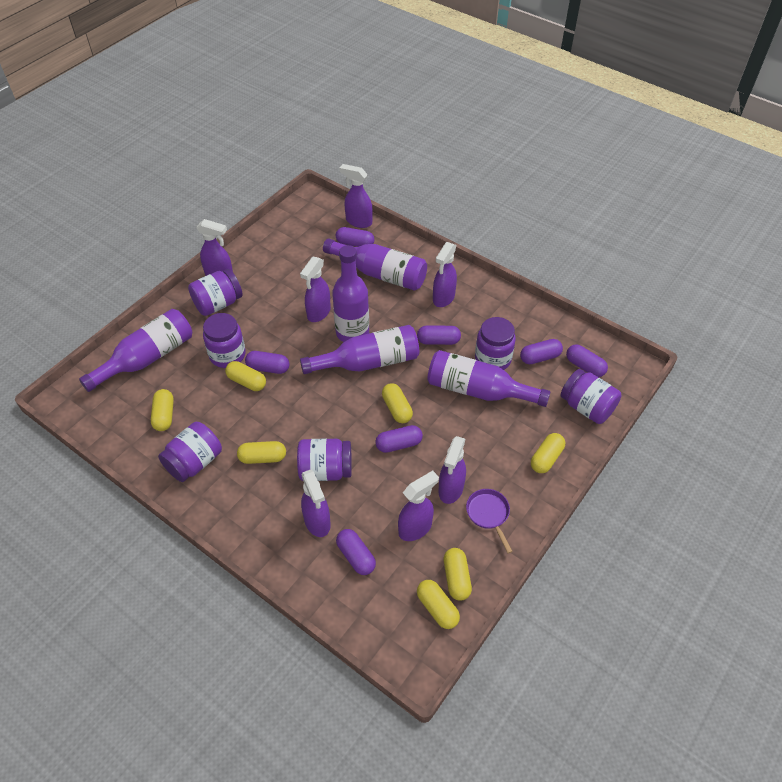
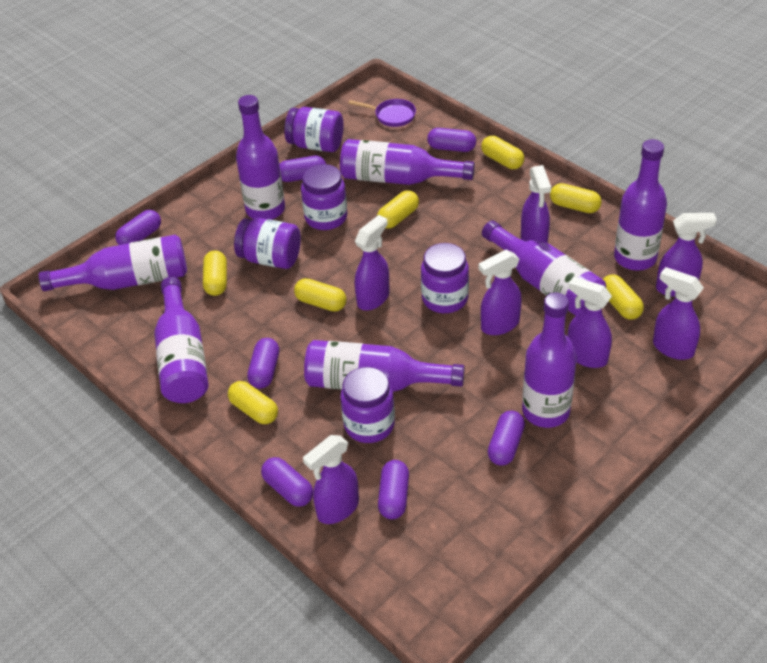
purple bottle: 5 -> 8
purple jar: 6 -> 5

